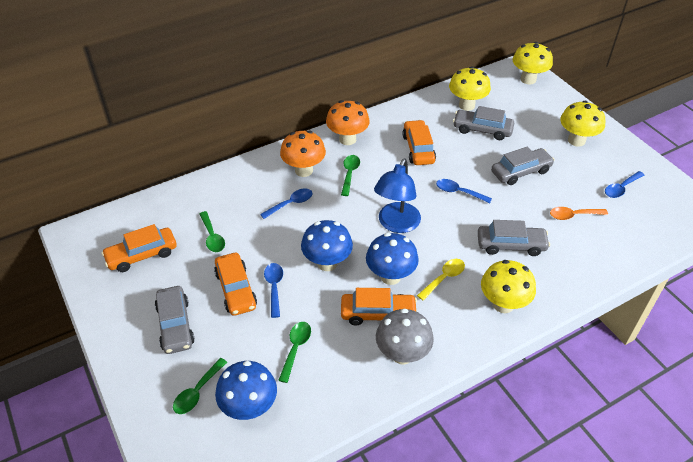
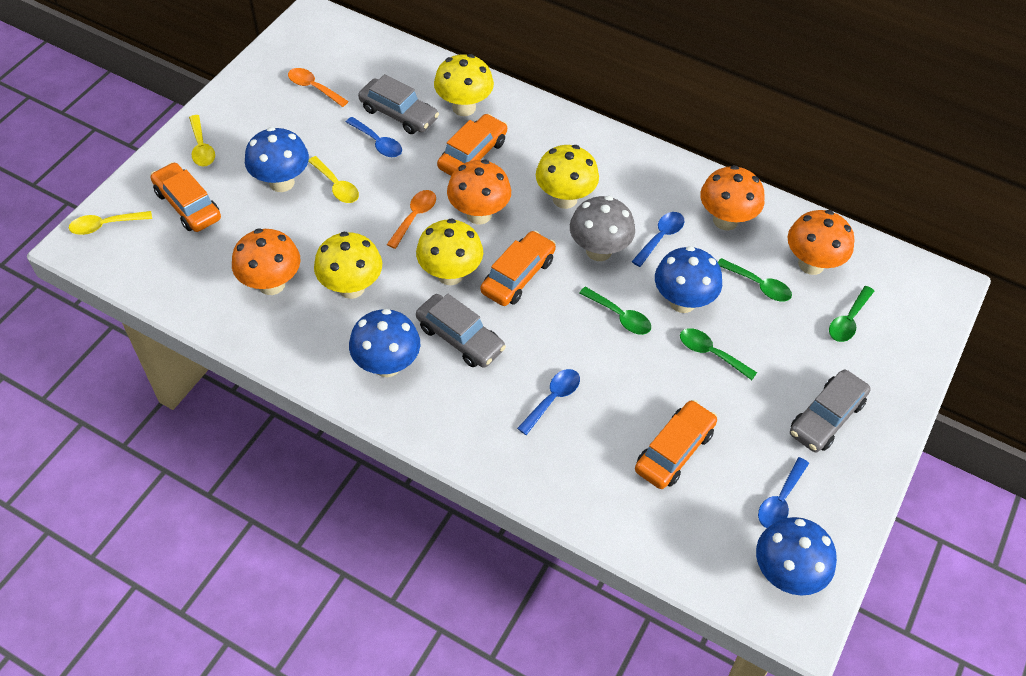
blue lamp: 1 -> 0
blue mushroom: 3 -> 4
grey car: 4 -> 3
orange mushroom: 2 -> 4
orange spoon: 1 -> 2
yellow spoon: 1 -> 3

